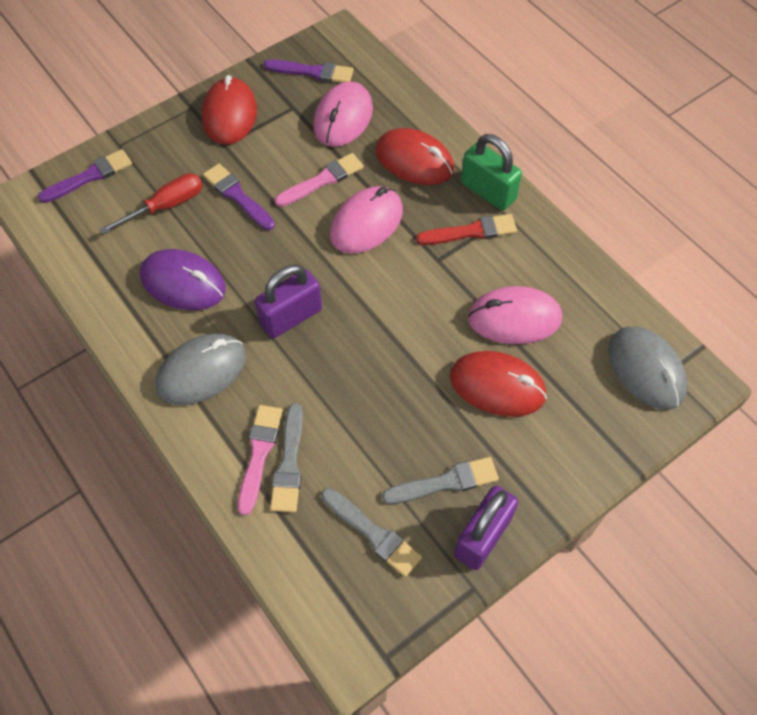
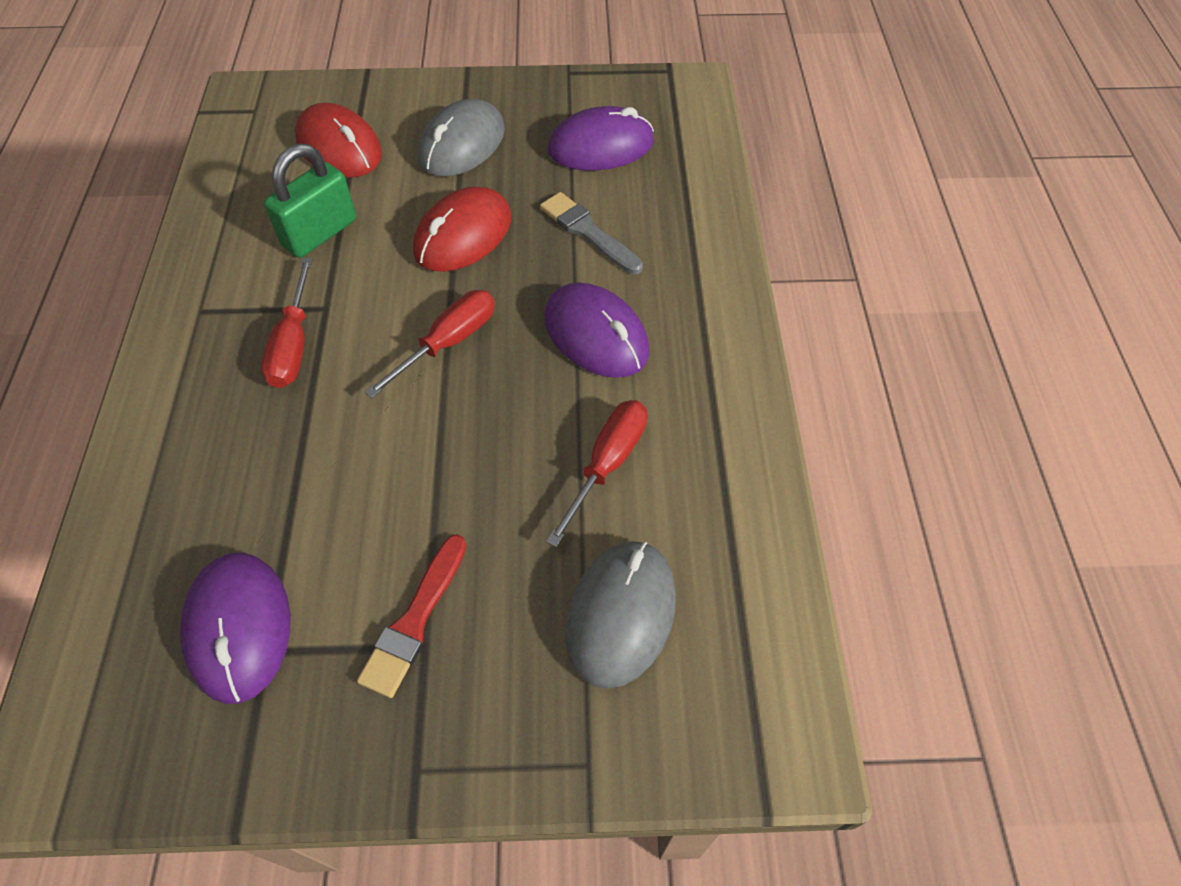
grey brush: 3 -> 1
pink brush: 2 -> 0
pink mouse: 3 -> 0
purple brush: 3 -> 0
purple mouse: 1 -> 3
purple padlock: 2 -> 0
red mouse: 3 -> 2
red screwdriver: 1 -> 3

